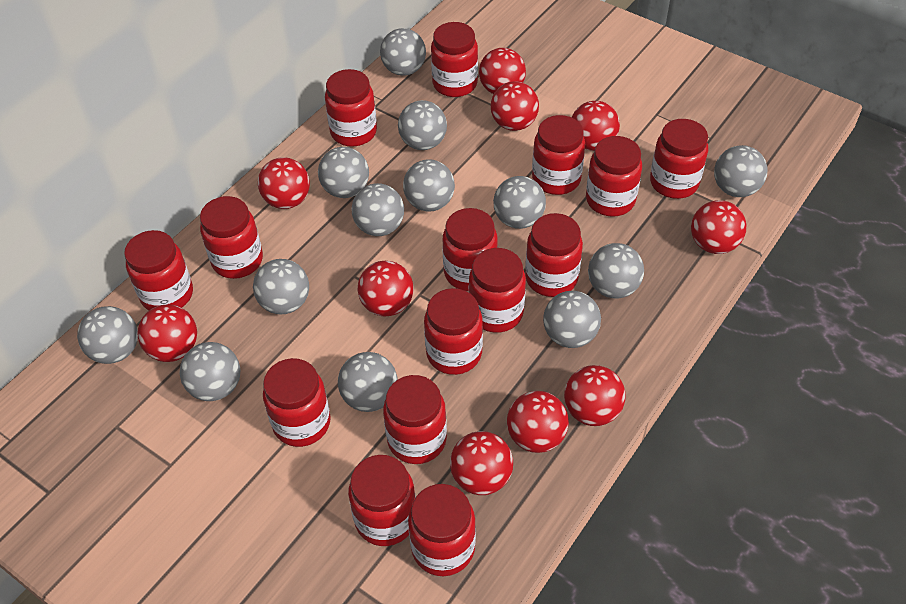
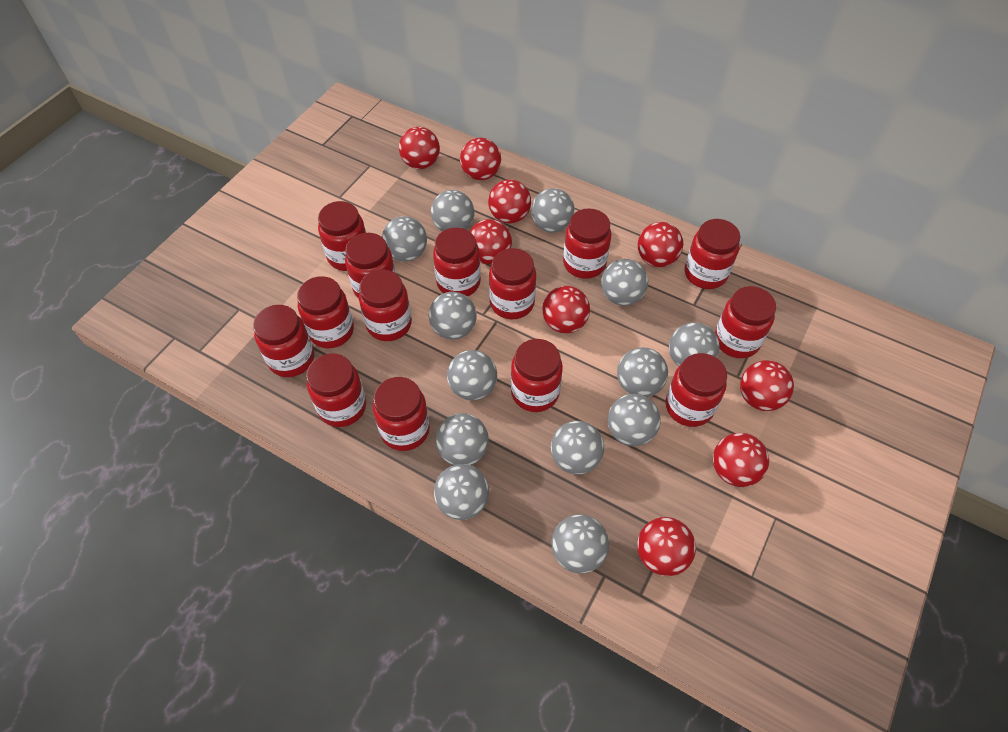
red ball: 10 -> 9
red jar: 15 -> 14

